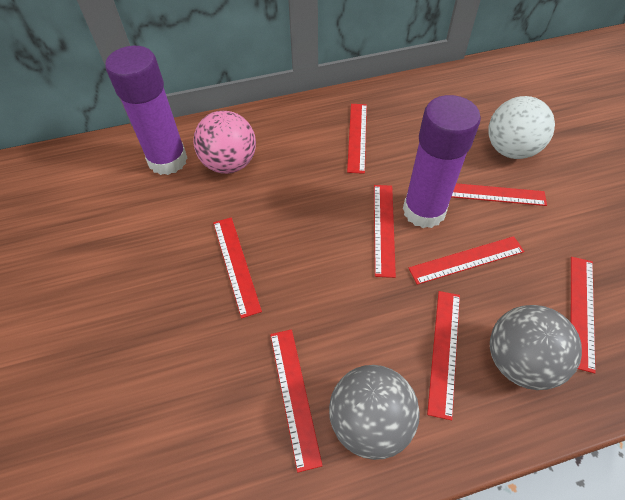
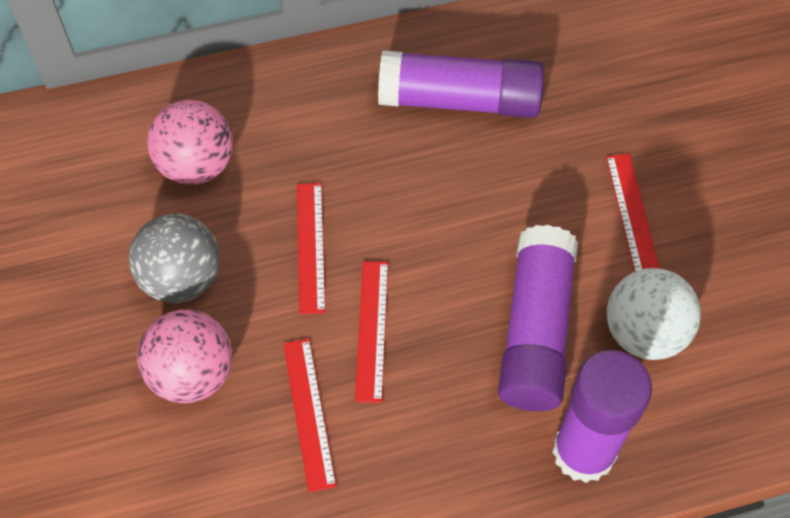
grey ball: 2 -> 1
pink ball: 1 -> 2
purple glue stick: 2 -> 3
red ruler: 8 -> 4

